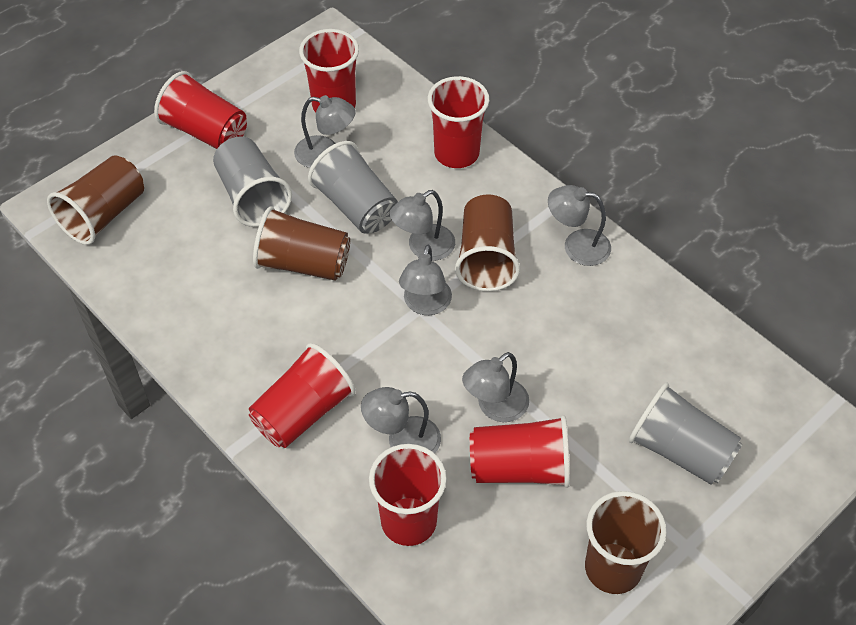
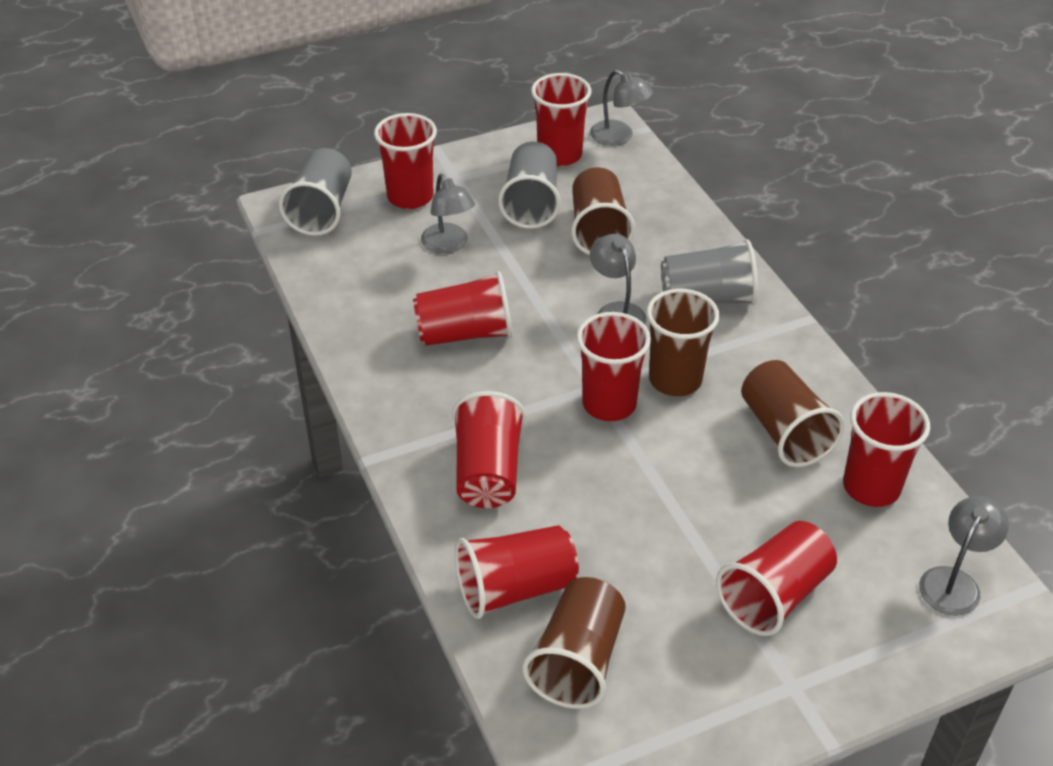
grey lamp: 6 -> 4
red cup: 6 -> 8

